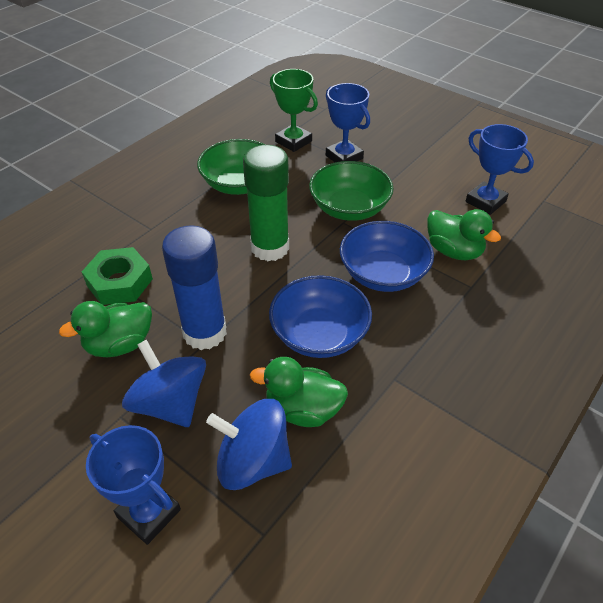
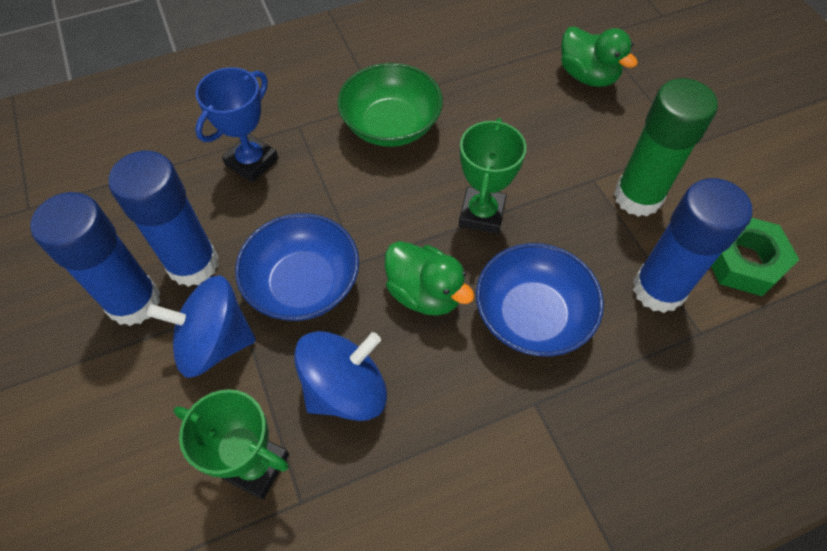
blue glue stick: 1 -> 3
blue trophy: 3 -> 1
green bowl: 2 -> 1
green duck: 3 -> 2
green trophy: 1 -> 2

